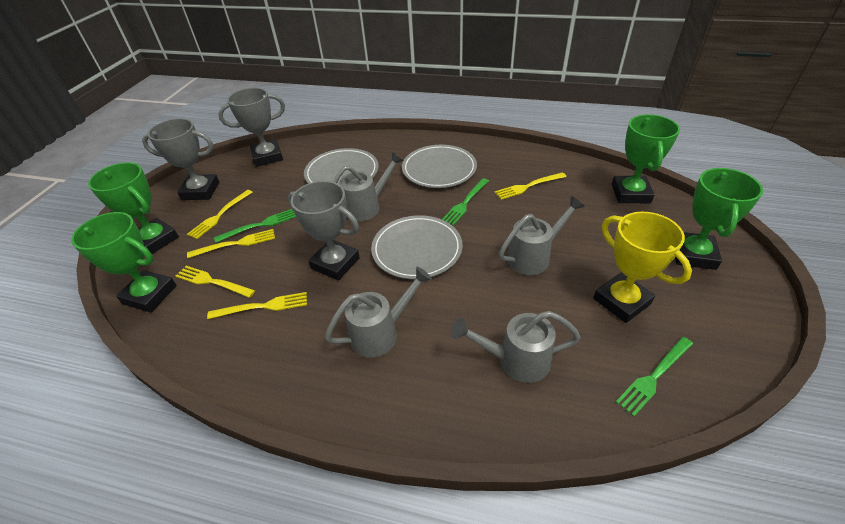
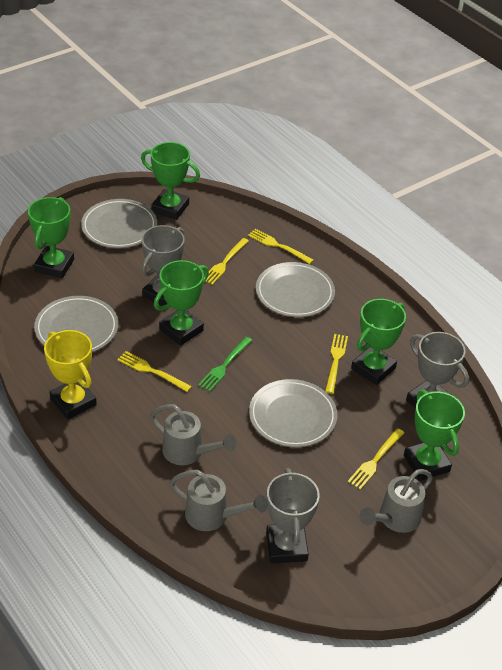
green fork: 3 -> 1
green trophy: 4 -> 5
grey plate: 3 -> 4
grey watering can: 4 -> 3

